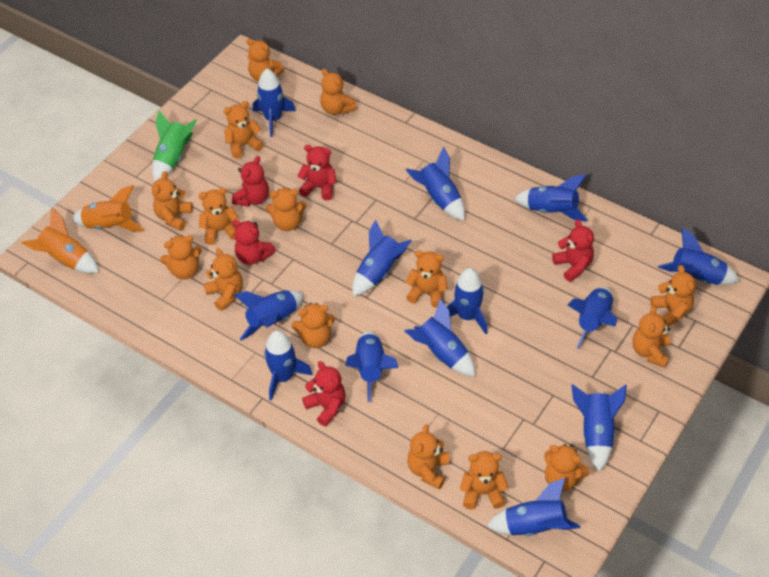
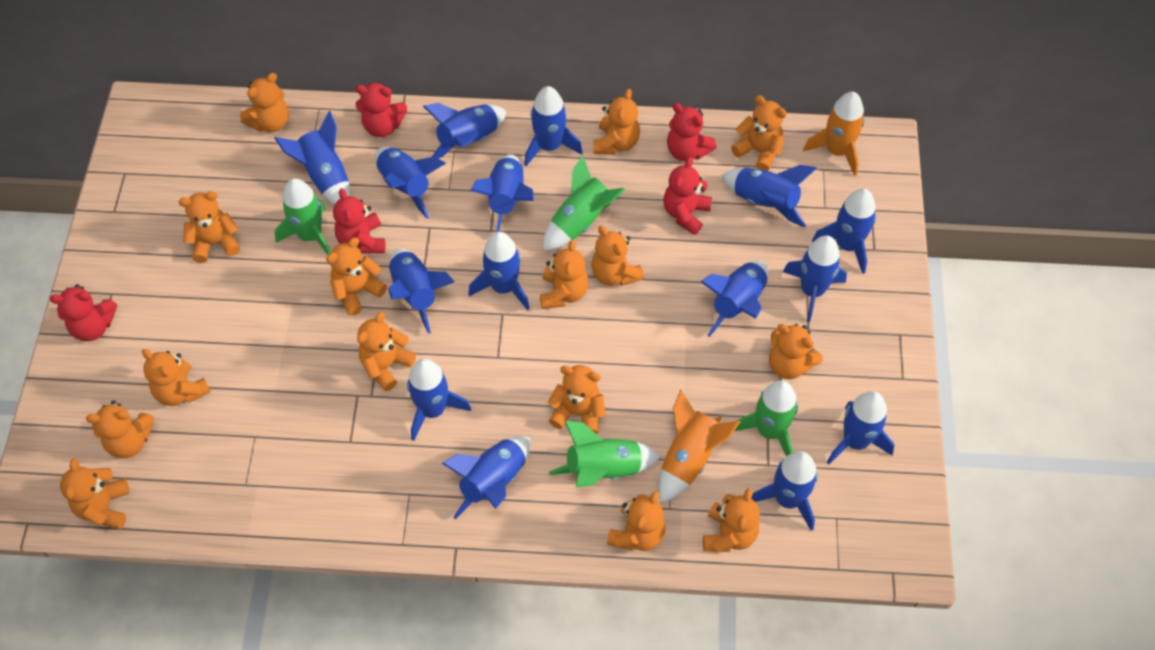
blue rocket: 13 -> 15
green rocket: 1 -> 4

